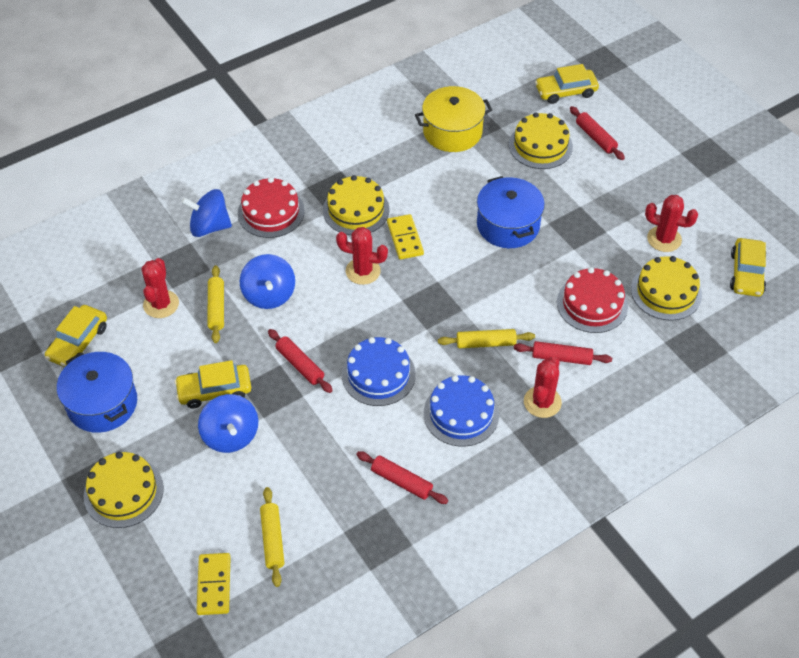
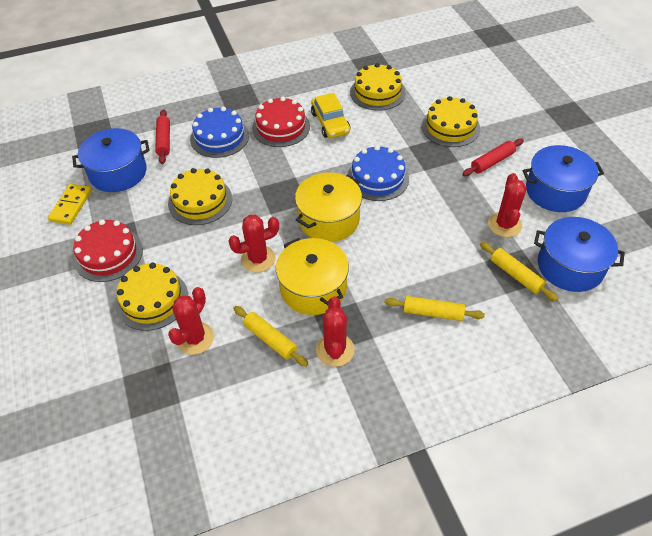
blue pot: 2 -> 3
blue spinning top: 3 -> 0
red rolling pin: 4 -> 2
yellow car: 4 -> 1
yellow domino: 2 -> 1
yellow pot: 1 -> 2

